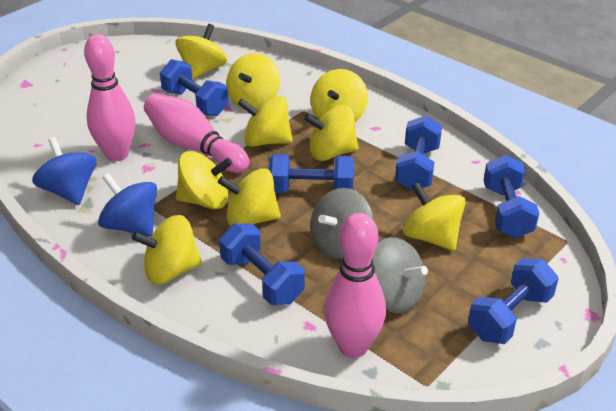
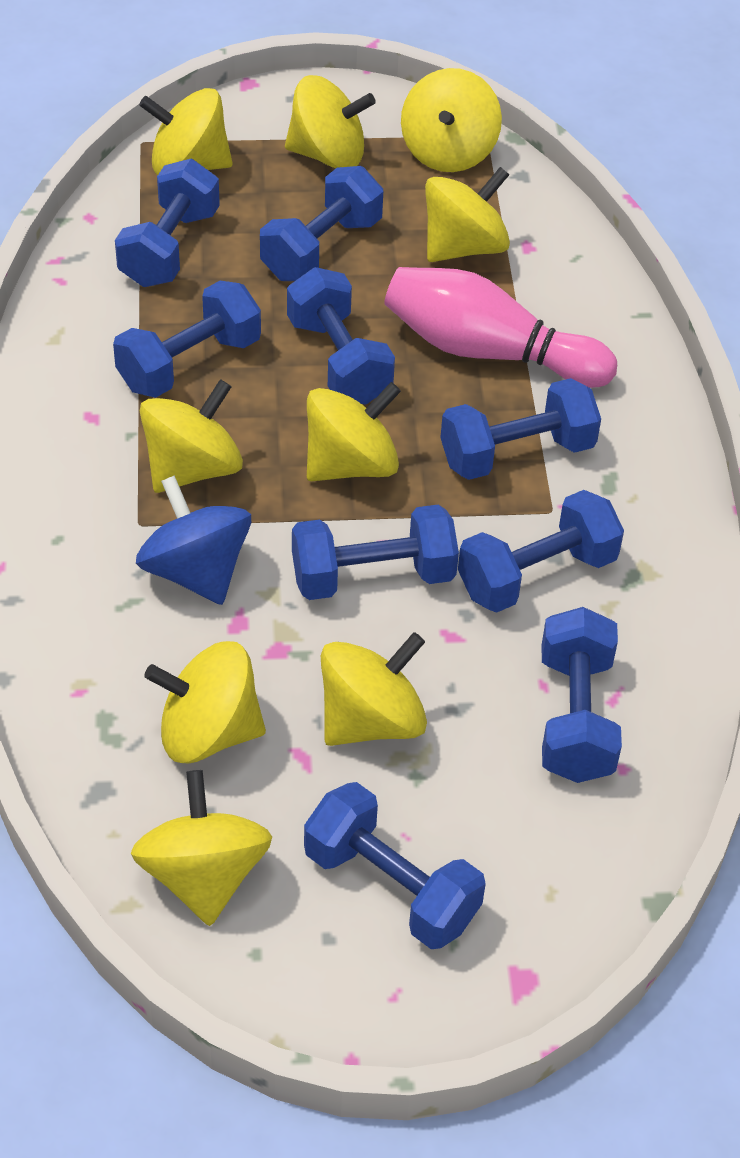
blue dumbbell: 6 -> 9
blue spinning top: 2 -> 1
grey spinning top: 2 -> 0
pink bowling pin: 3 -> 1

